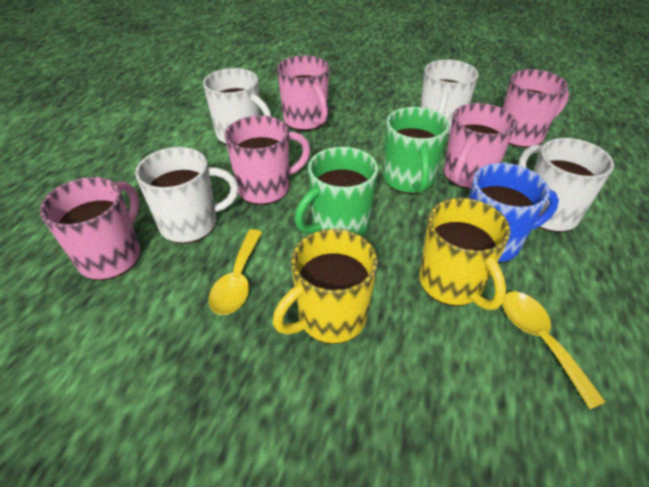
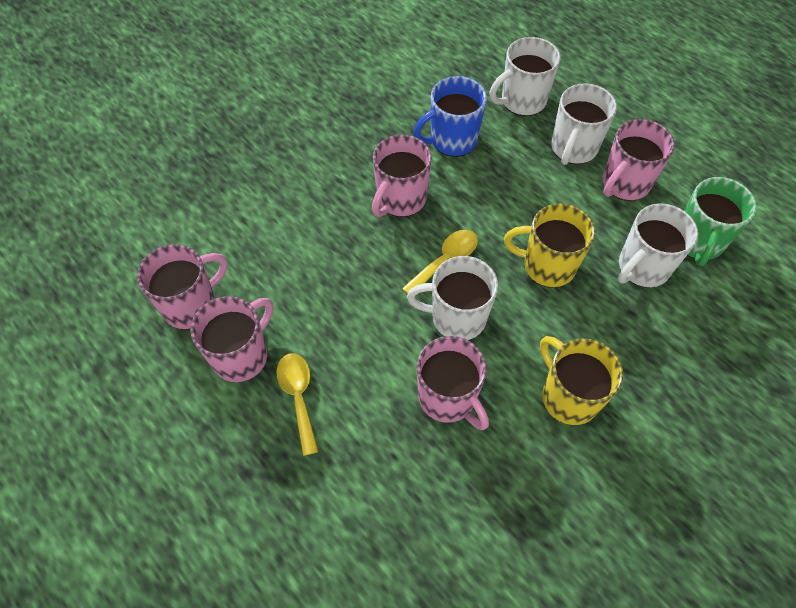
green mug: 2 -> 1

